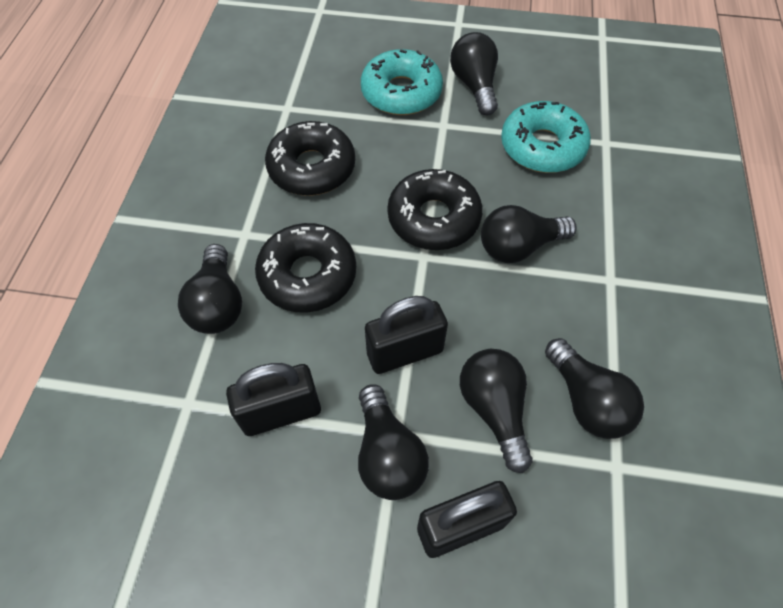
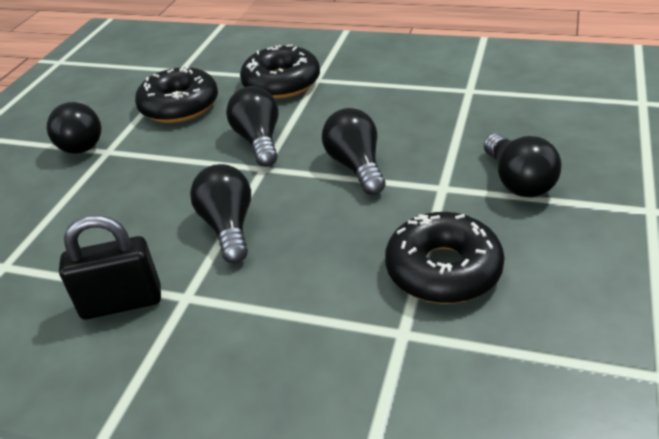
black light bulb: 6 -> 5
black padlock: 3 -> 1
turquoise donut: 2 -> 0

